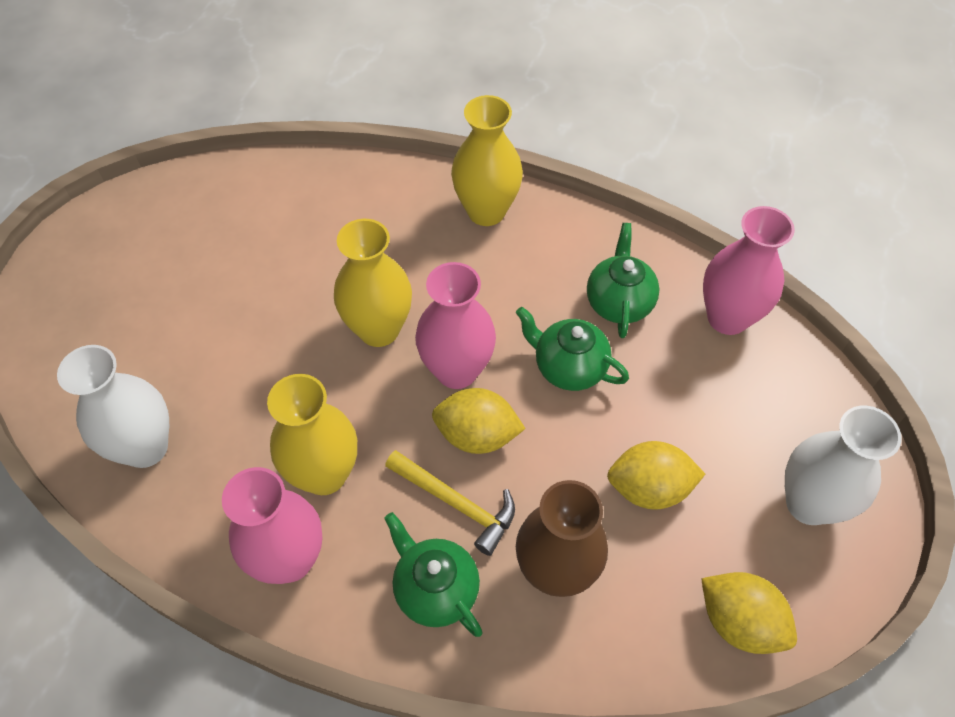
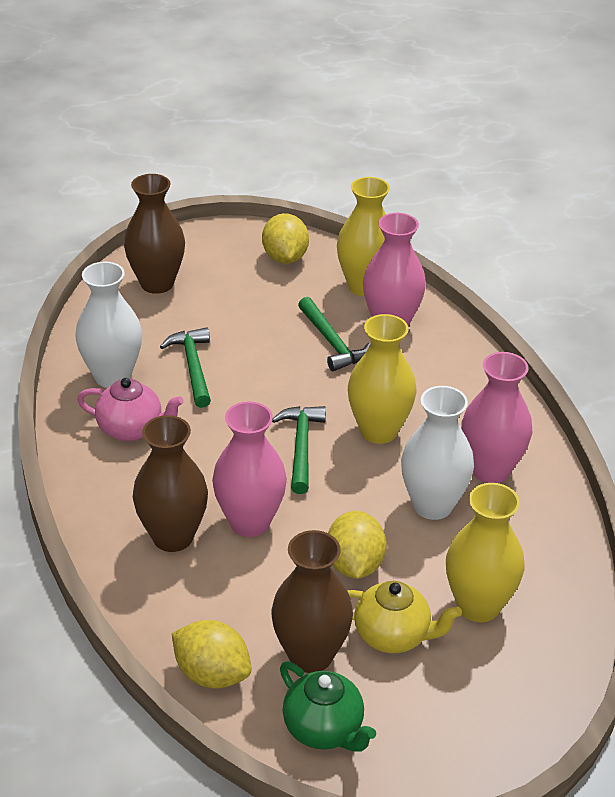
brown vase: 1 -> 3
green hammer: 0 -> 3
green teapot: 3 -> 1
pink teapot: 0 -> 1
yellow hammer: 1 -> 0
yellow teapot: 0 -> 1

